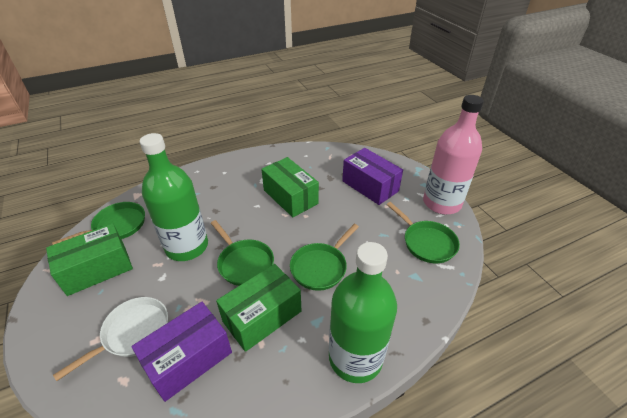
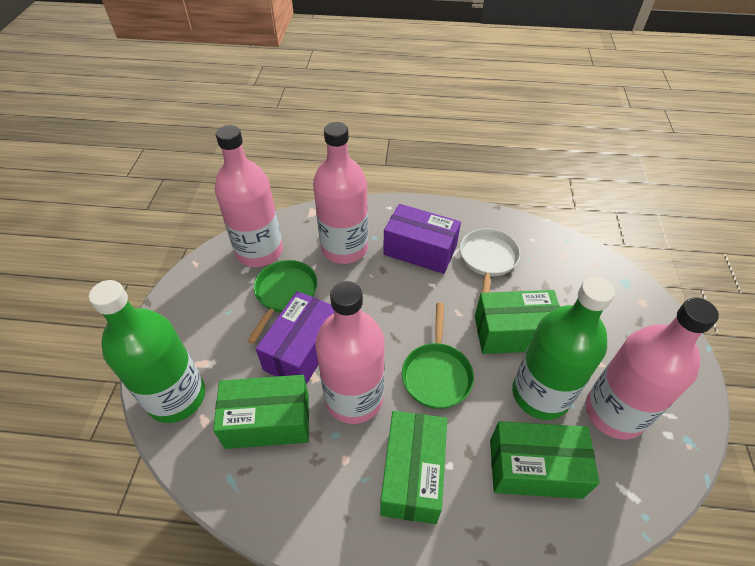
green box: 3 -> 4
green pan: 4 -> 2
pink bottle: 1 -> 4

